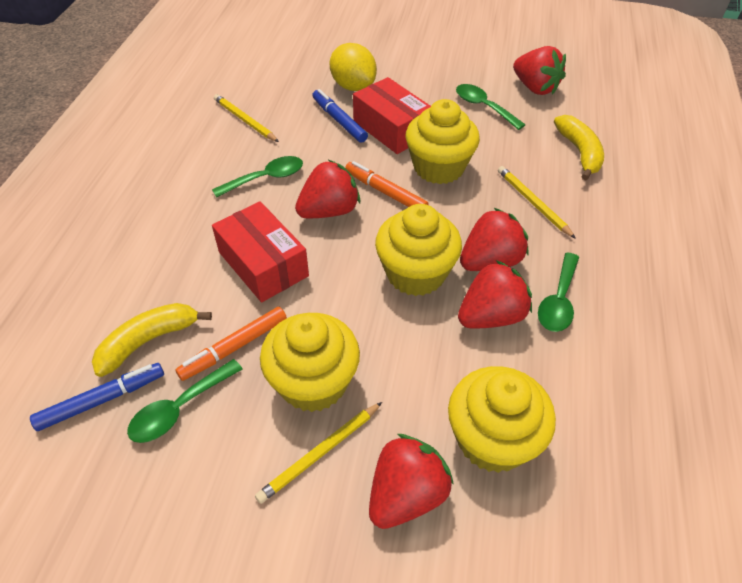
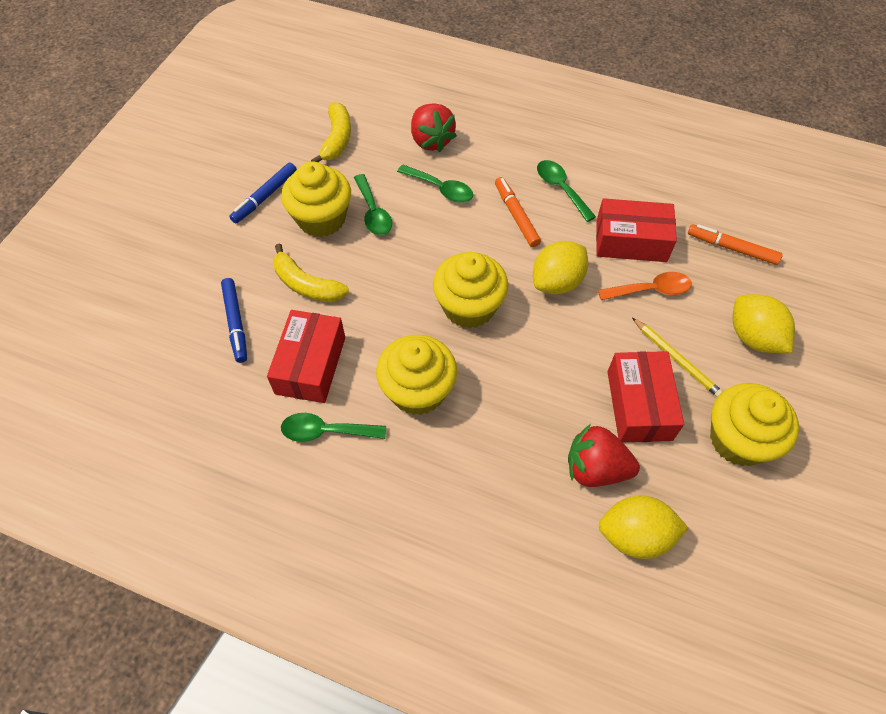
orange spoon: 0 -> 1
red box: 2 -> 3
red strawberry: 5 -> 2
yellow lemon: 1 -> 3
yellow pencil: 3 -> 1

